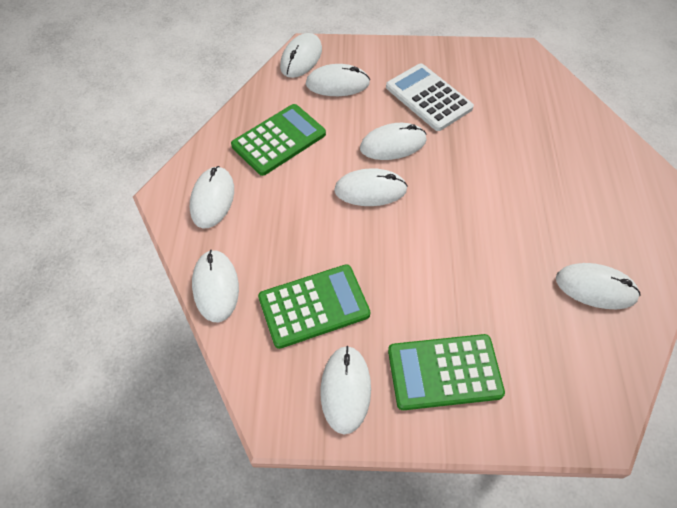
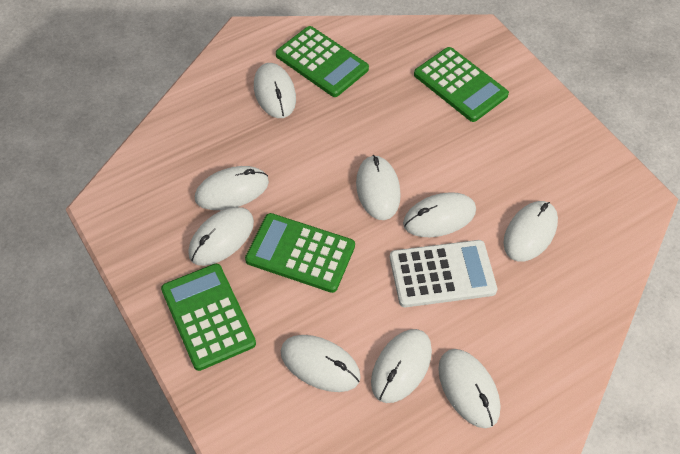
green calculator: 3 -> 4
white mouse: 8 -> 9

